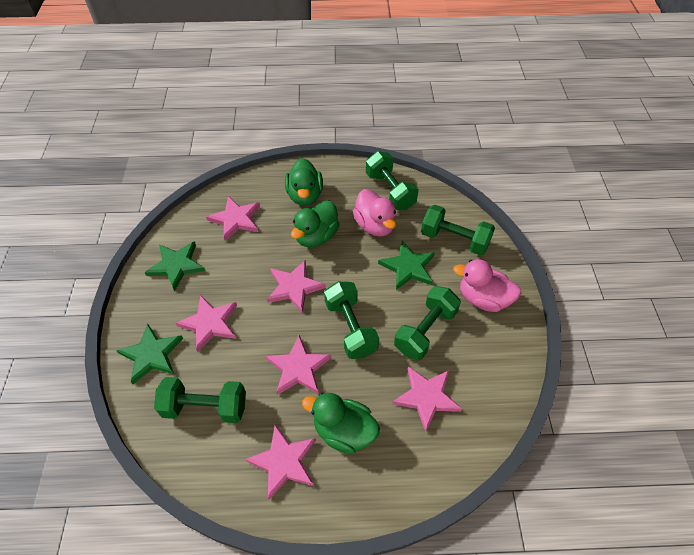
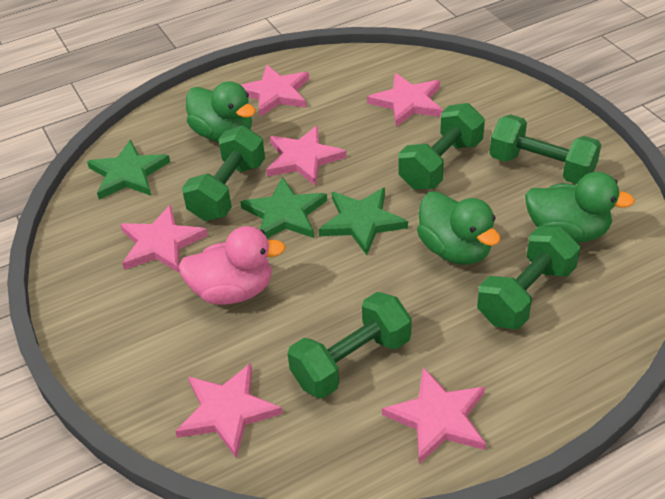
pink duck: 2 -> 1

